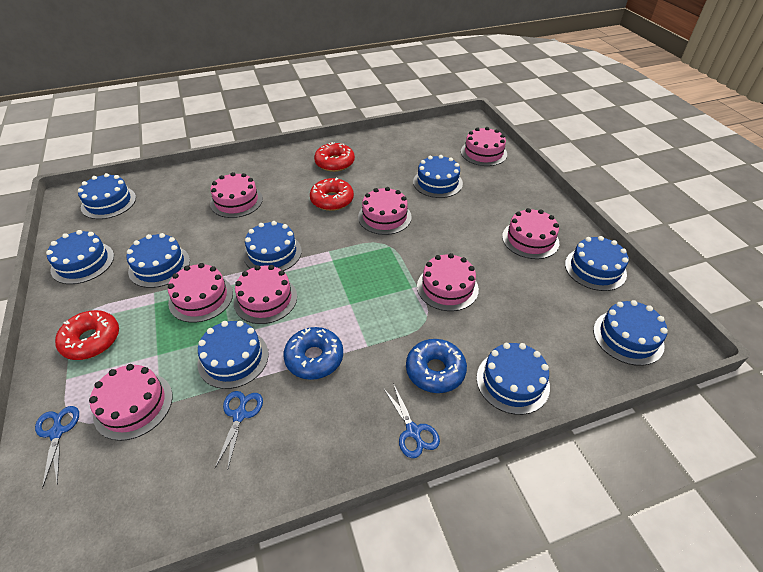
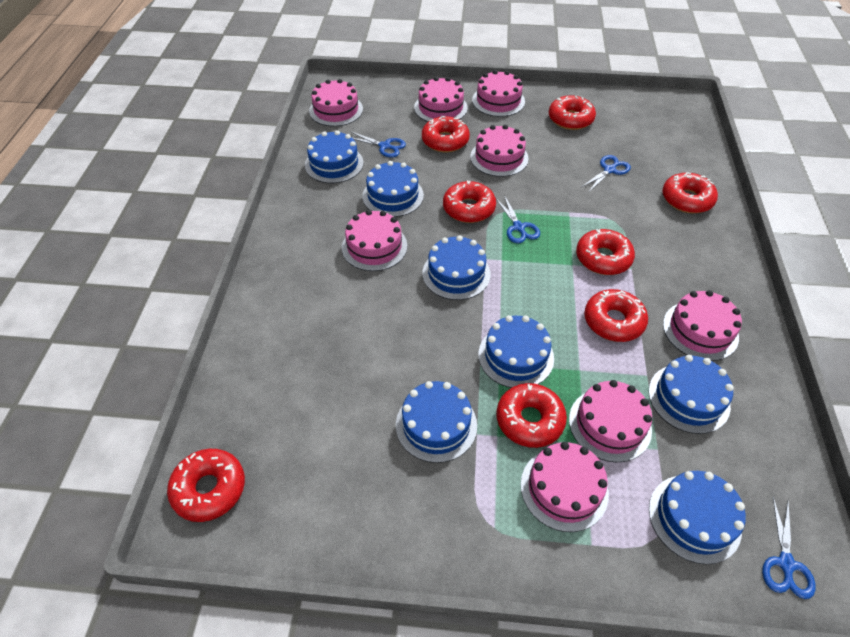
blue cake: 9 -> 7
blue donut: 2 -> 0
blue scissors: 3 -> 4
red donut: 3 -> 8

